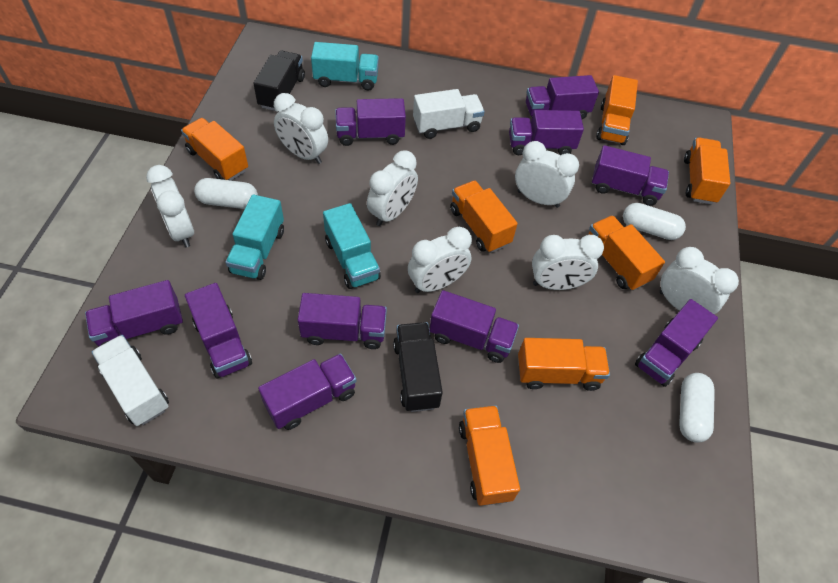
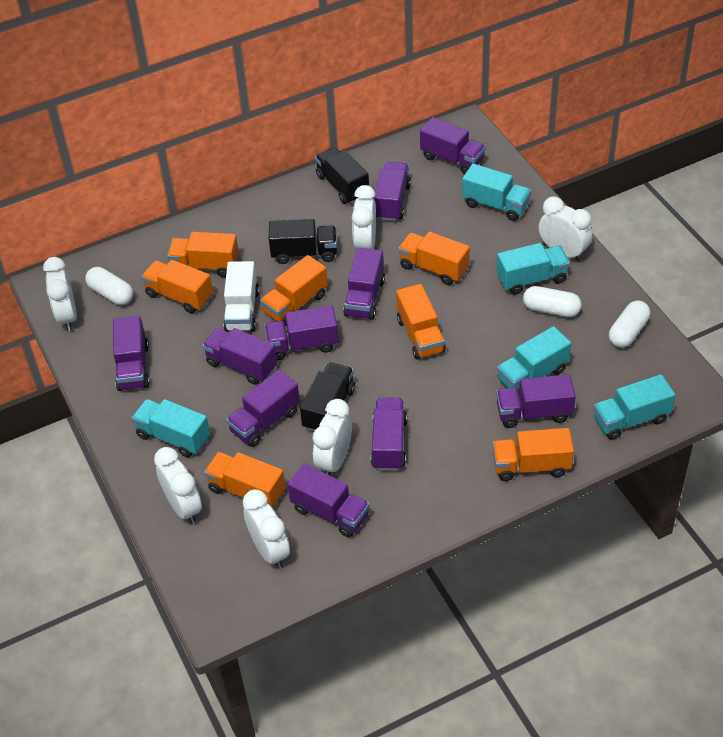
black truck: 2 -> 3
turquoise truck: 3 -> 5
white clock: 7 -> 6
white truck: 2 -> 1

